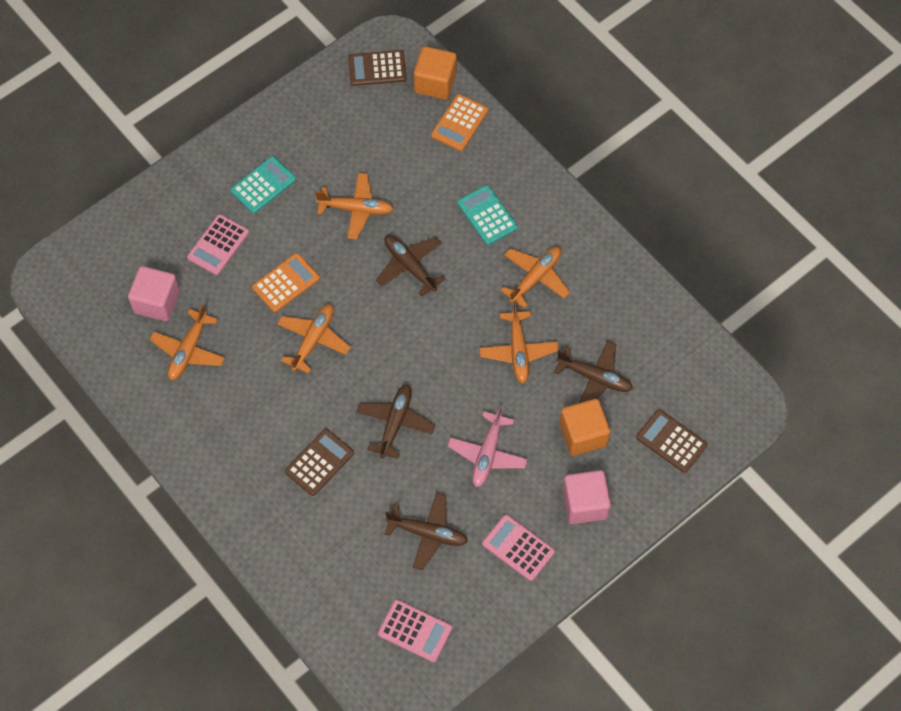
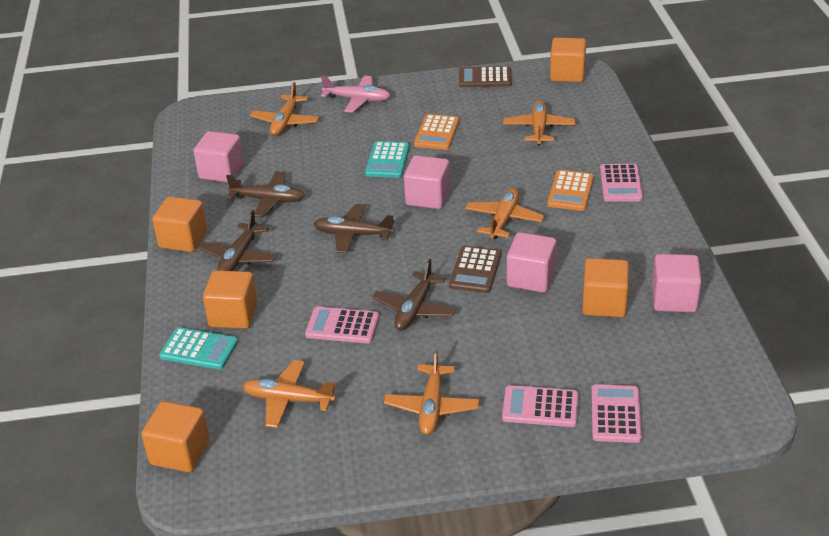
brown calculator: 3 -> 2
orange cube: 2 -> 5
pink calculator: 3 -> 4
pink cube: 2 -> 4

